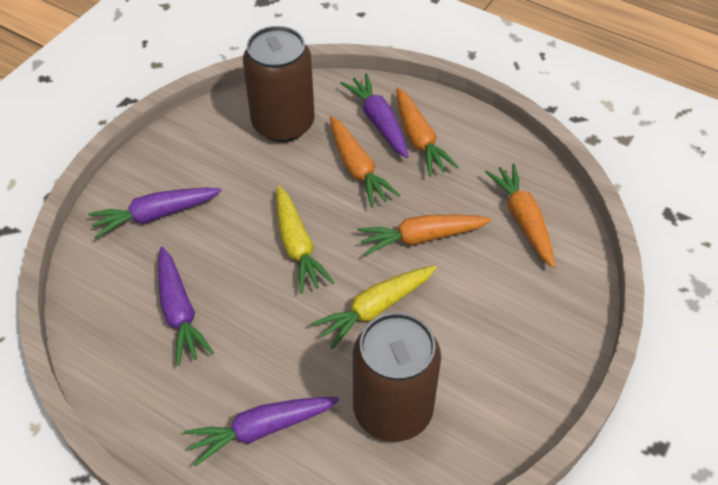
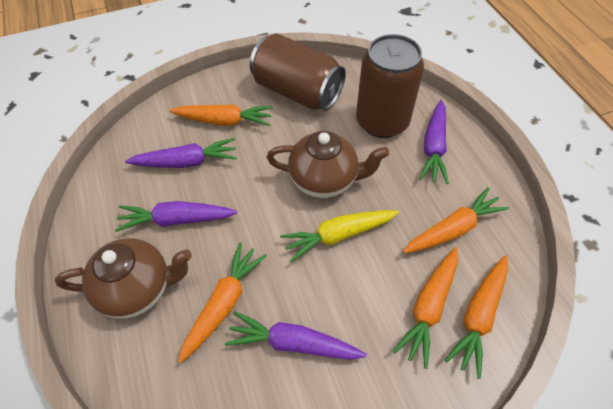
brown teapot: 0 -> 2
orange carrot: 4 -> 5
yellow carrot: 2 -> 1

